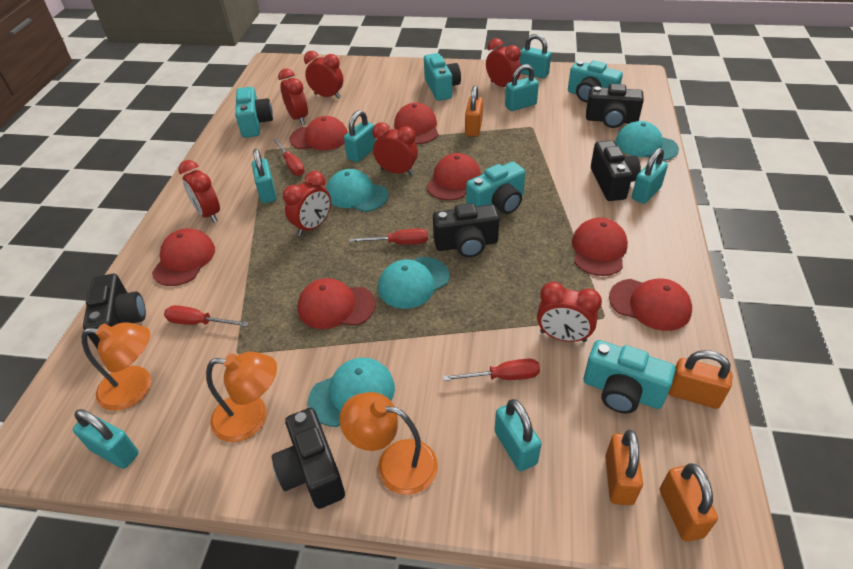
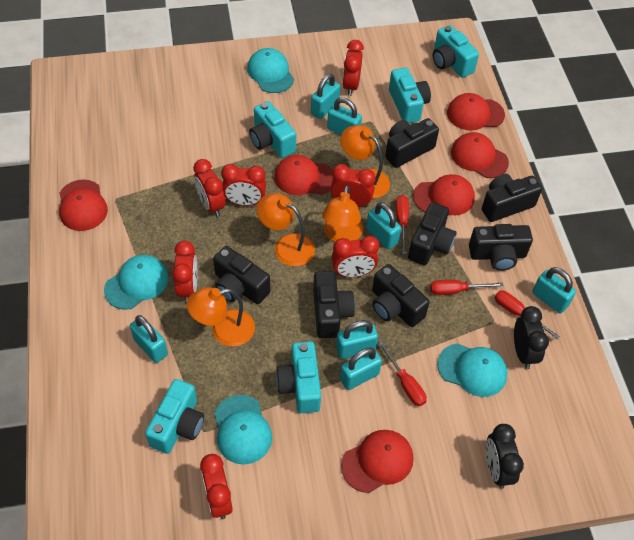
black camera: 5 -> 7
black clock: 0 -> 2
orange lamp: 3 -> 4
orange padlock: 4 -> 0
red cap: 7 -> 6

